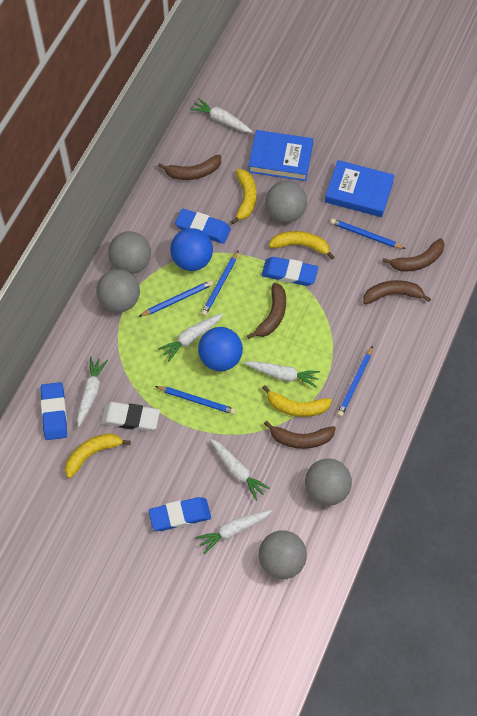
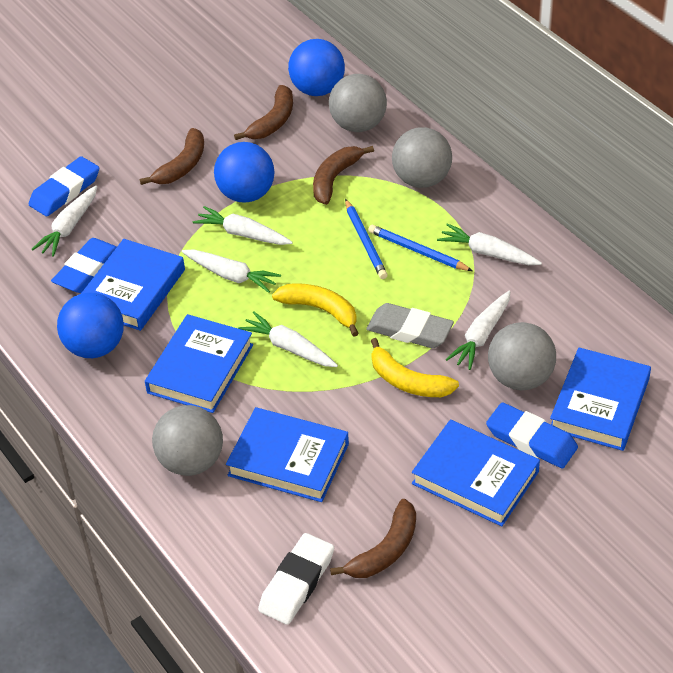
blue ball: 2 -> 3
blue book: 2 -> 5
blue eraser: 4 -> 3
blue pencil: 5 -> 2
brown banana: 5 -> 4
grey ball: 5 -> 4
grey eraser: 0 -> 1
yellow banana: 4 -> 2

